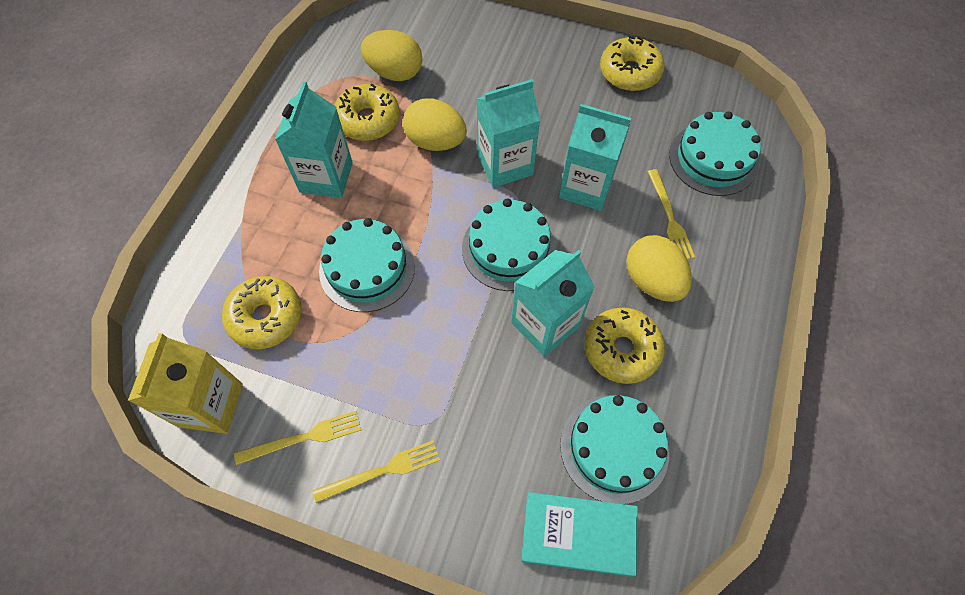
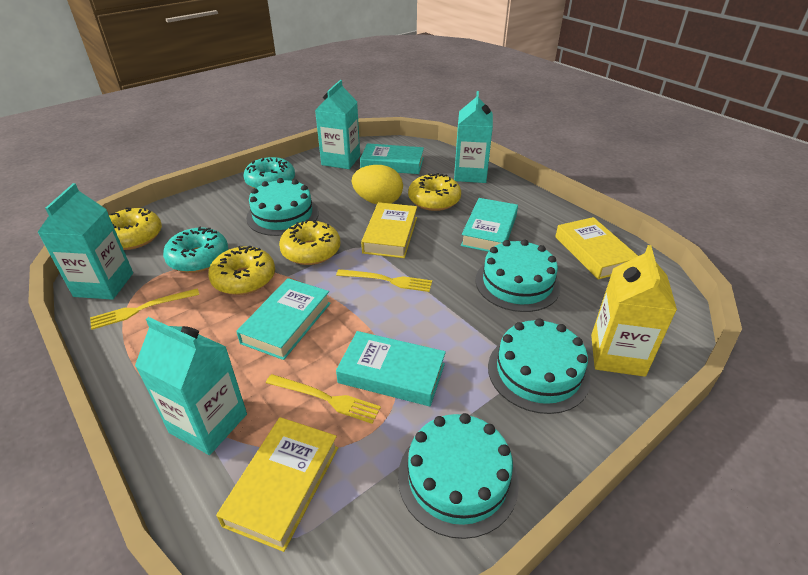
turquoise book: 1 -> 4
turquoise donut: 0 -> 2
yellow book: 0 -> 3
yellow egg: 3 -> 1

